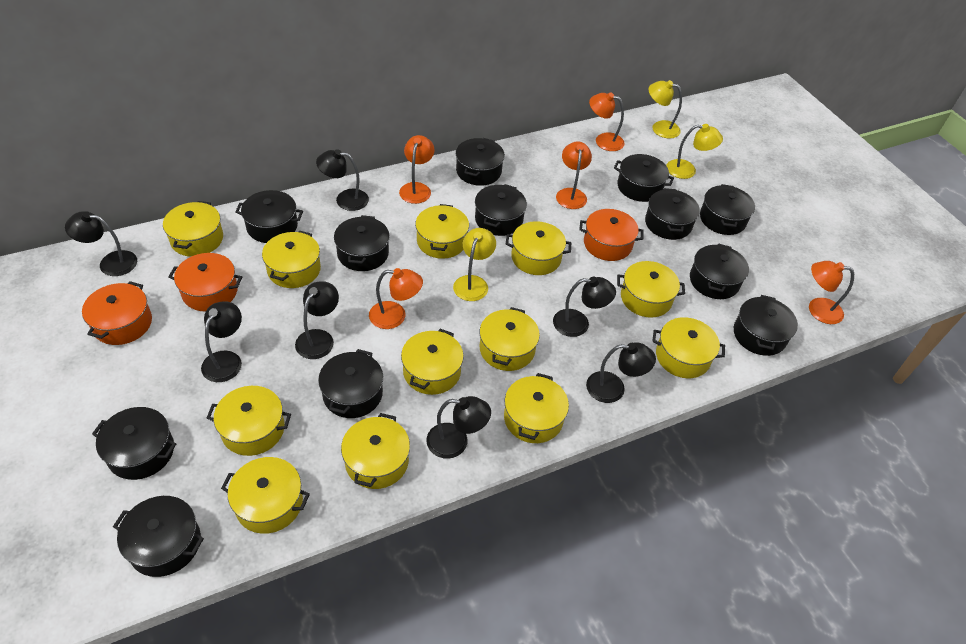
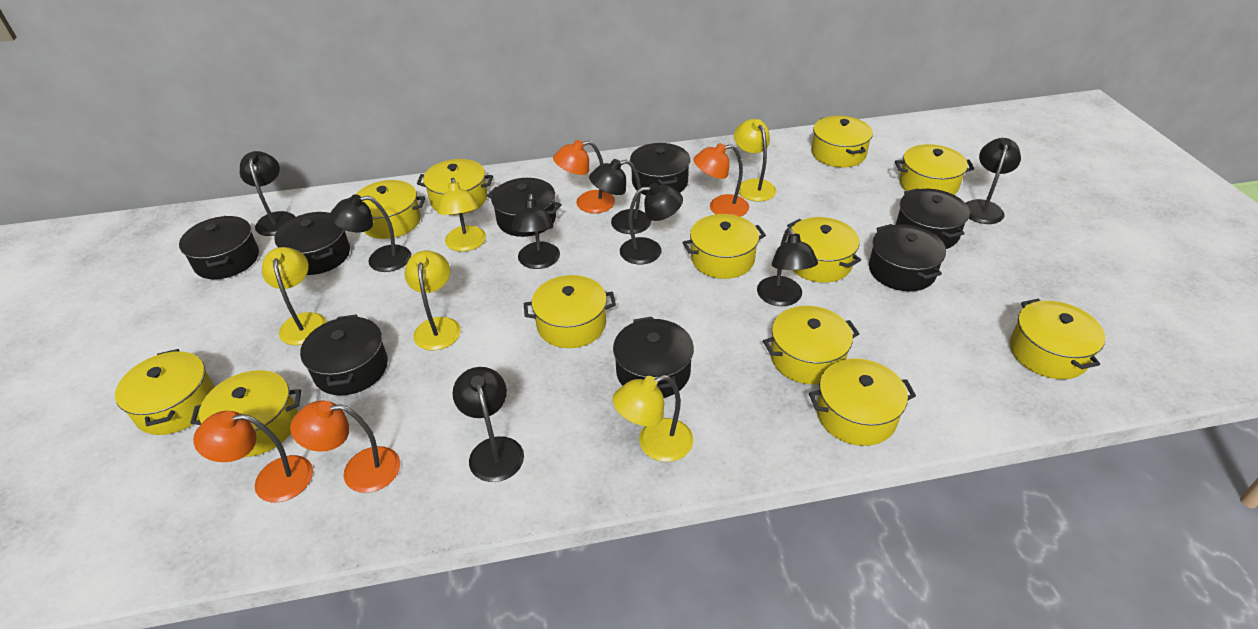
black lamp: 7 -> 8
black pot: 12 -> 8
orange lamp: 5 -> 4
orange pot: 3 -> 0
yellow lamp: 3 -> 5

